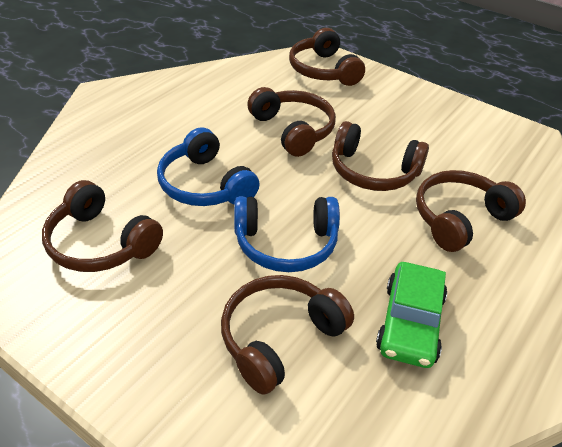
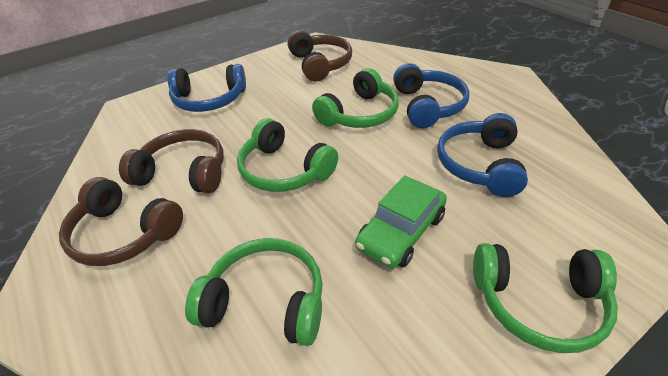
blue headphones: 2 -> 3
brown headphones: 6 -> 3
green headphones: 0 -> 4

